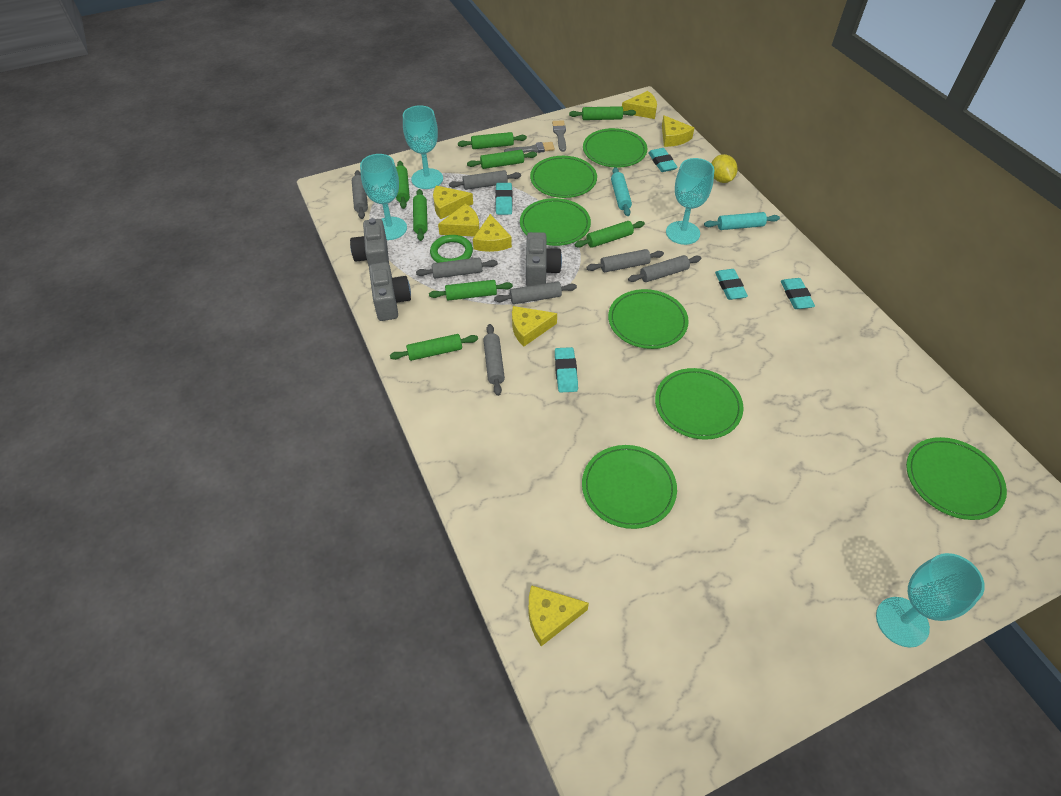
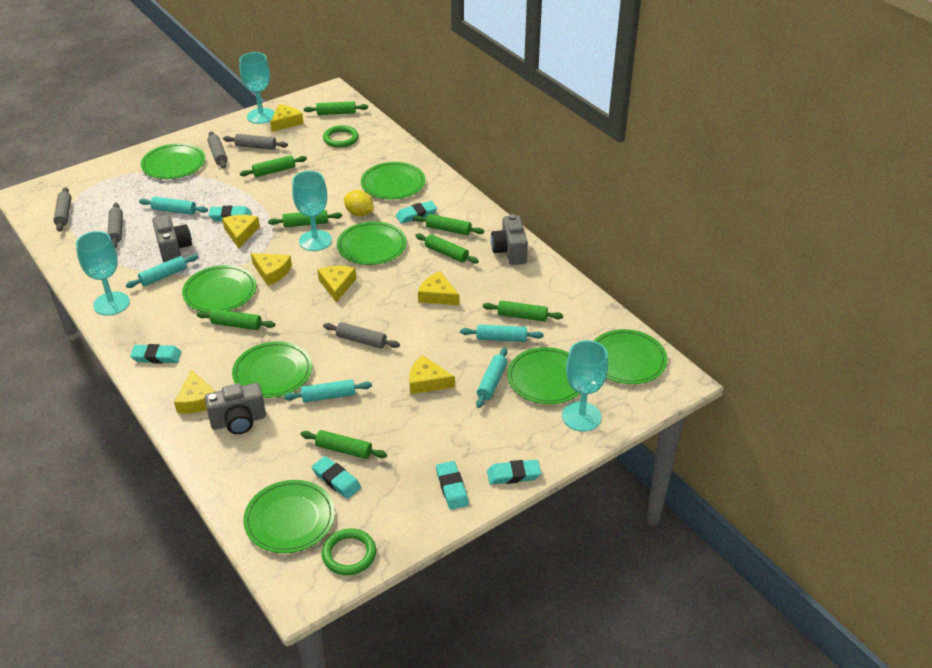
green plate: 7 -> 8
green ring: 1 -> 2
grey brush: 2 -> 0
grey rolling pin: 7 -> 5
turquoise eraser: 5 -> 6
turquoise rolling pin: 2 -> 5

